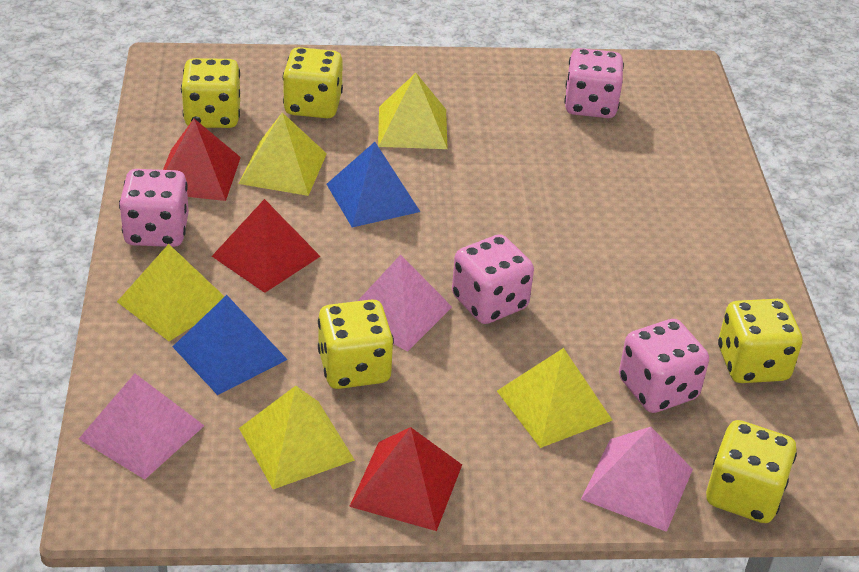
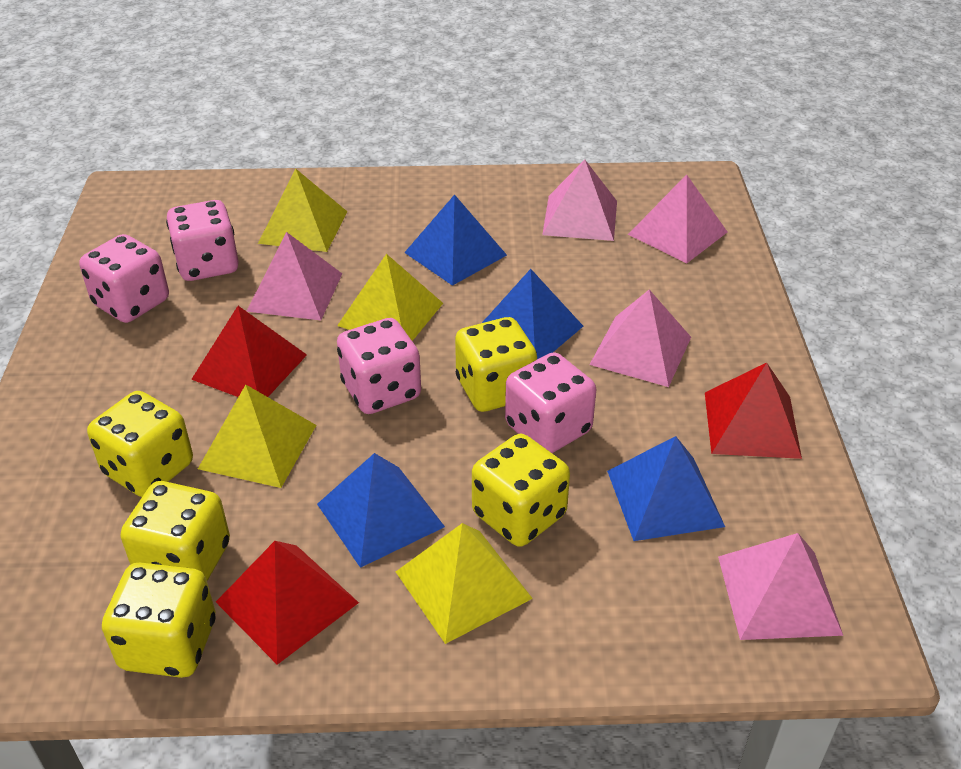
blue pyramid: 2 -> 4
pink pyramid: 3 -> 5
yellow pyramid: 5 -> 4

